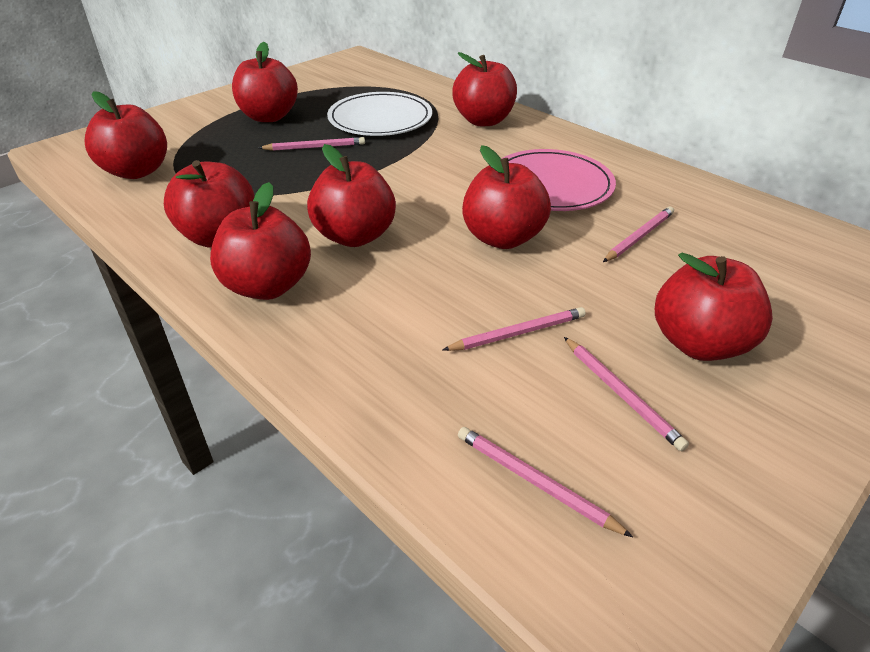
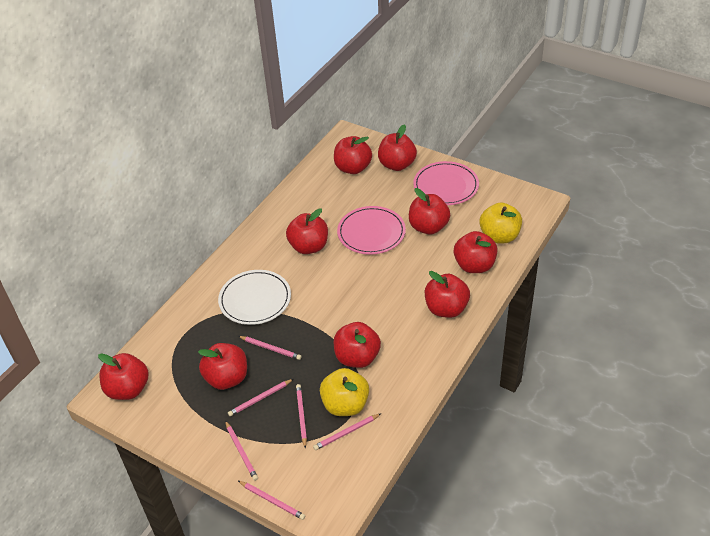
pink pencil: 5 -> 6
pink plate: 1 -> 2
red apple: 8 -> 9
yellow apple: 0 -> 2

